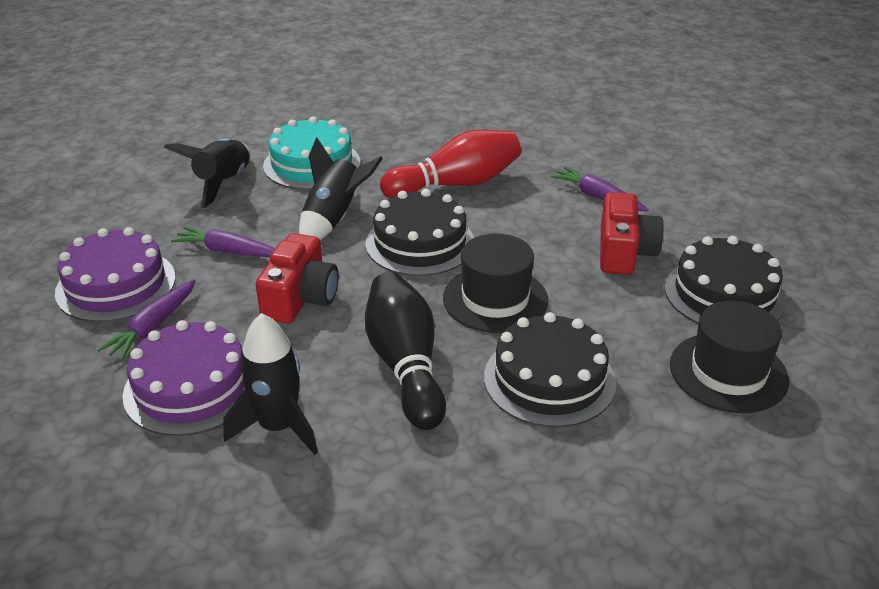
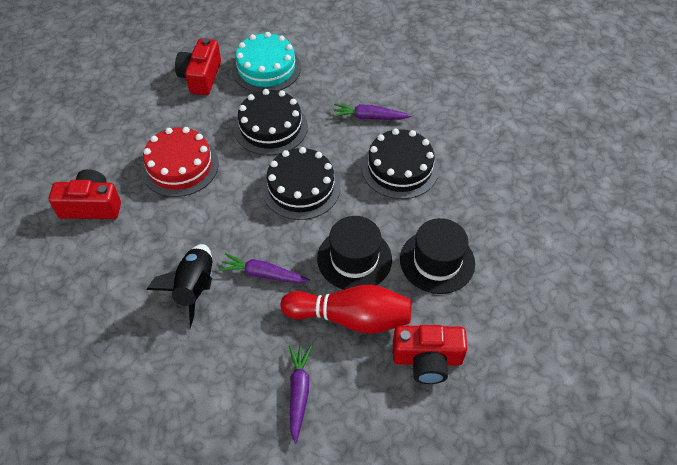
black bowling pin: 1 -> 0
black rocket: 3 -> 1
purple cake: 2 -> 0
red cake: 0 -> 1
red camera: 2 -> 3

